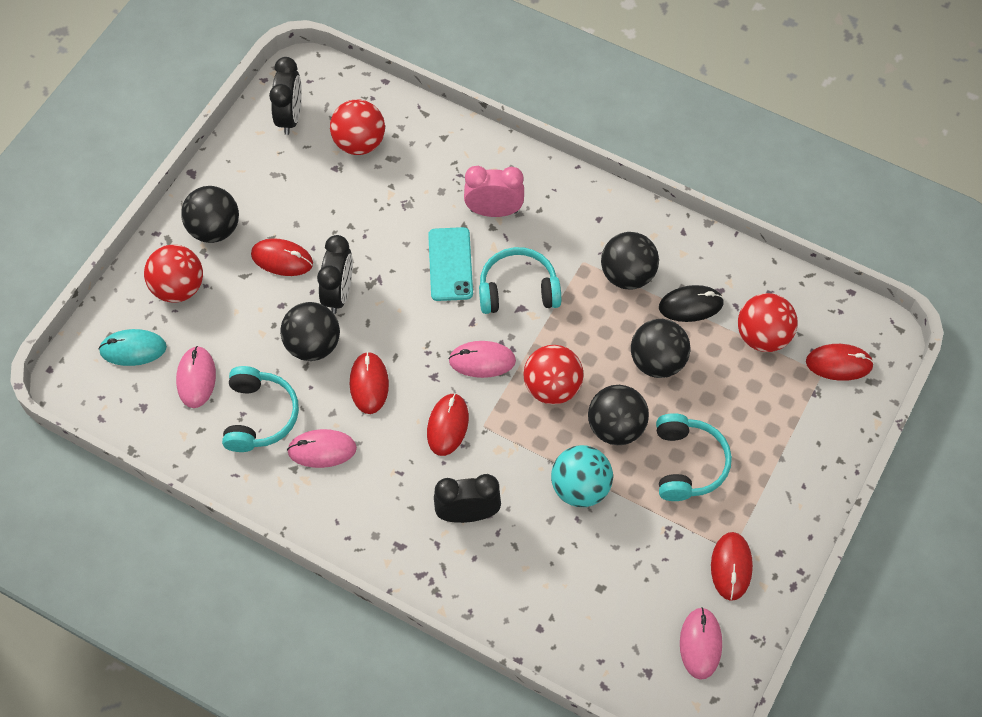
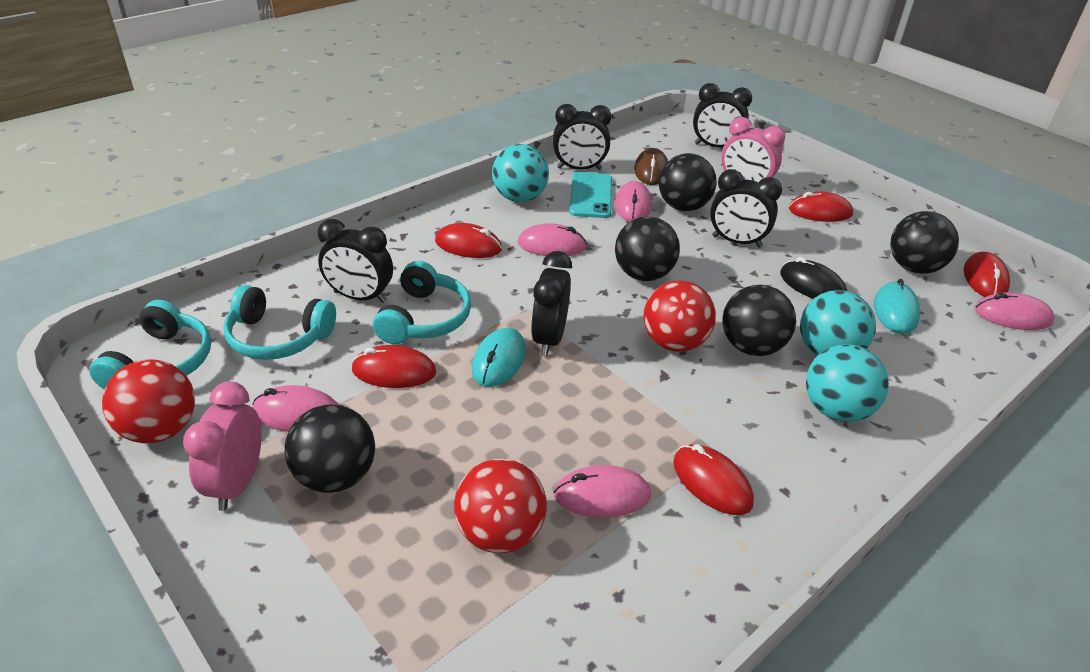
black clock: 3 -> 5
brown mouse: 0 -> 1
pink clock: 1 -> 2
pink mouse: 4 -> 5
red ball: 4 -> 3
turquoise ball: 1 -> 3
turquoise mouse: 1 -> 2

